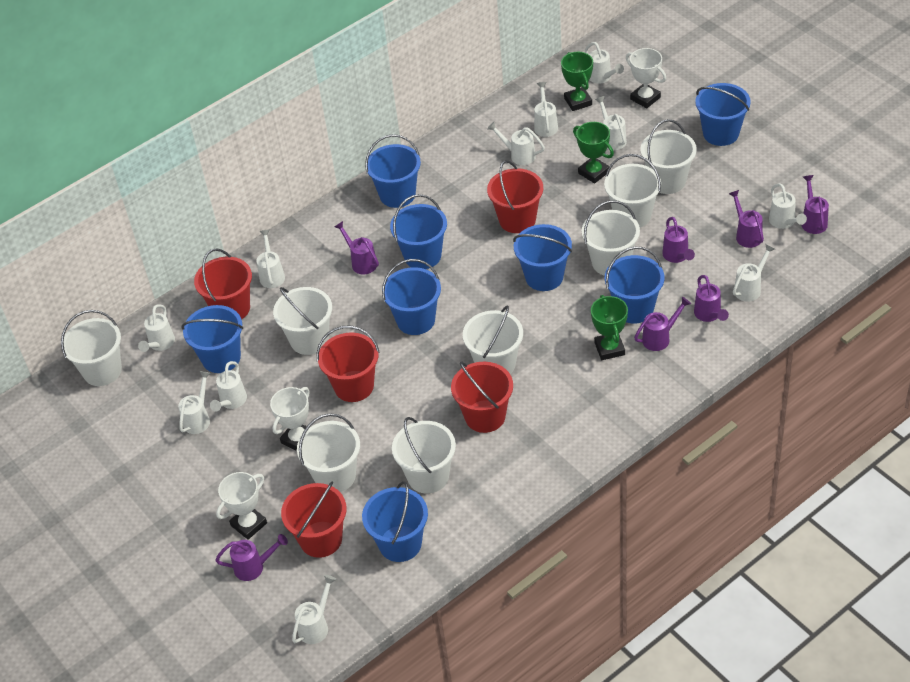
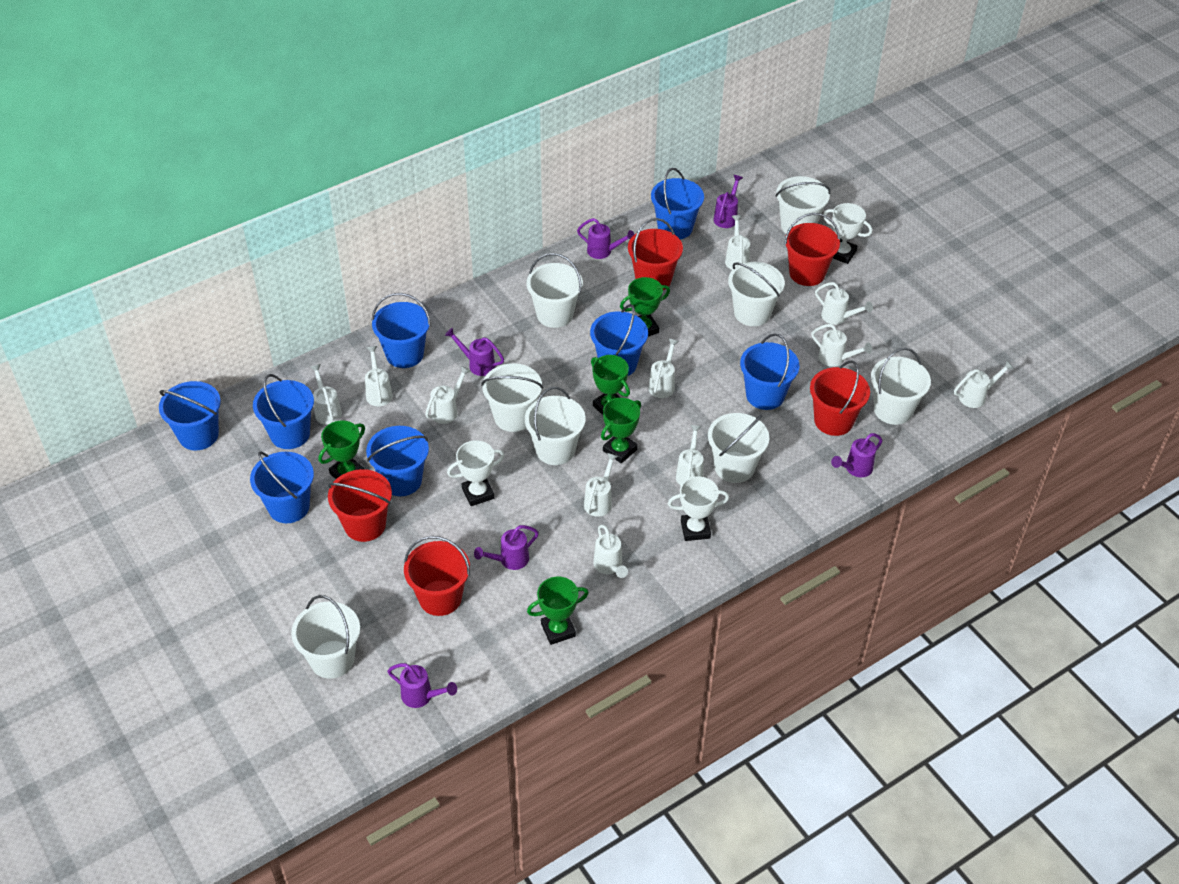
green trophy: 3 -> 5
purple watering can: 7 -> 6

